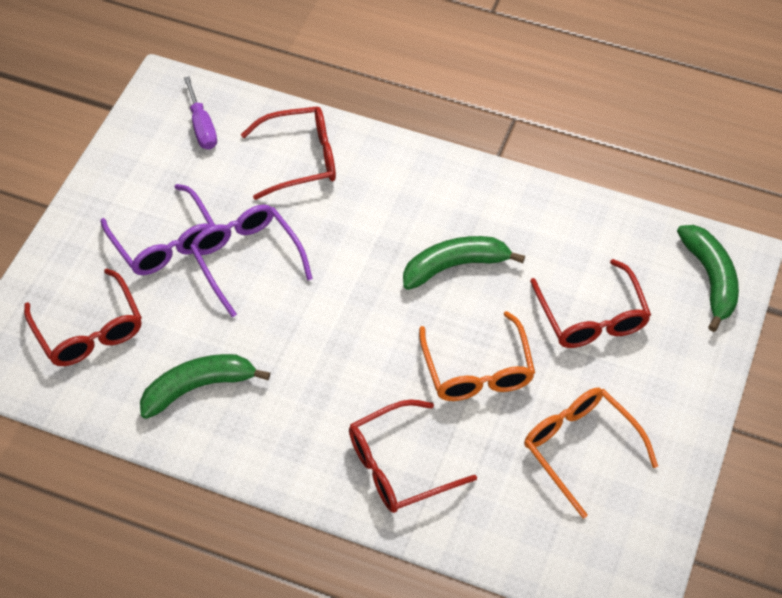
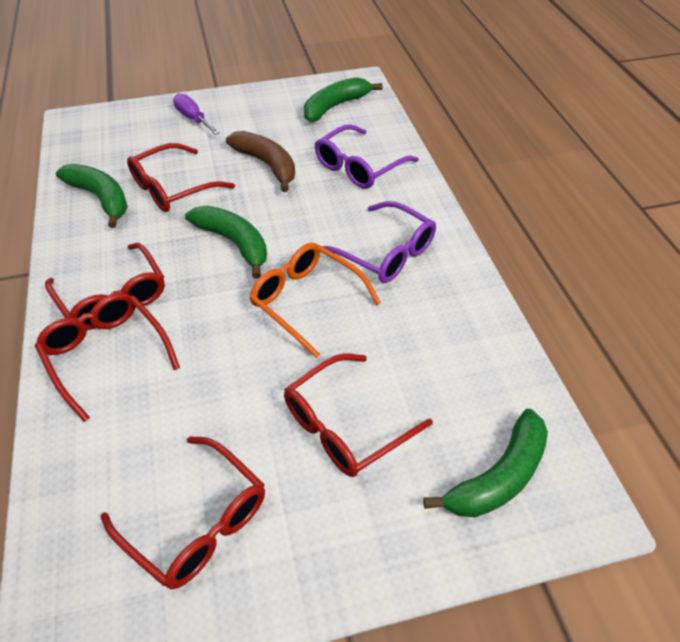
brown banana: 0 -> 1
green banana: 3 -> 4
orange glasses: 2 -> 1
red glasses: 4 -> 5

